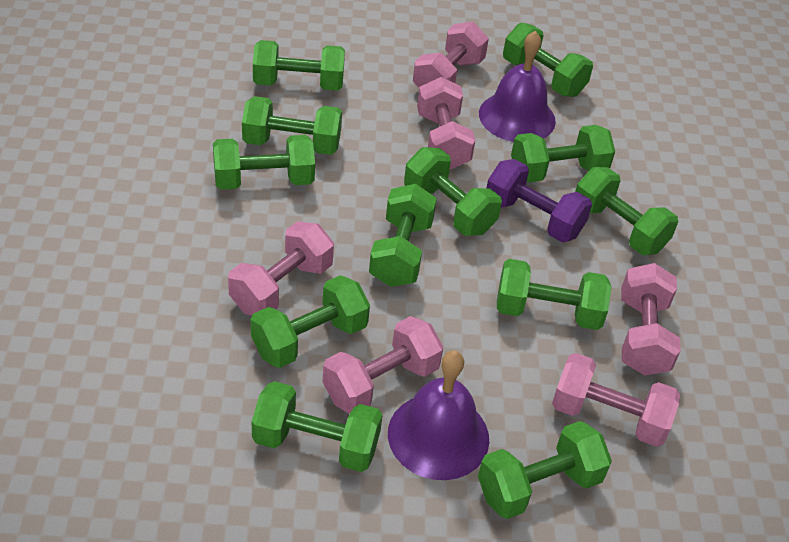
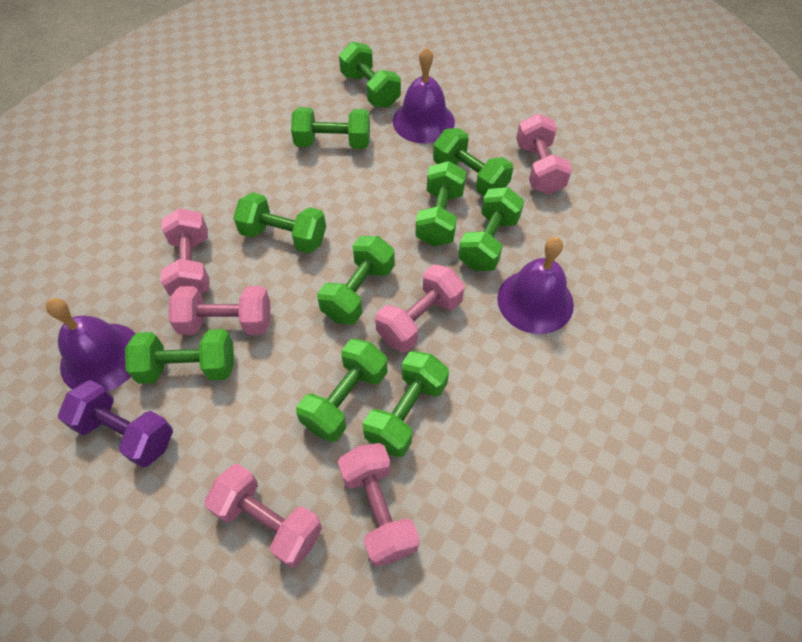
green dumbbell: 12 -> 10
purple bell: 2 -> 3

